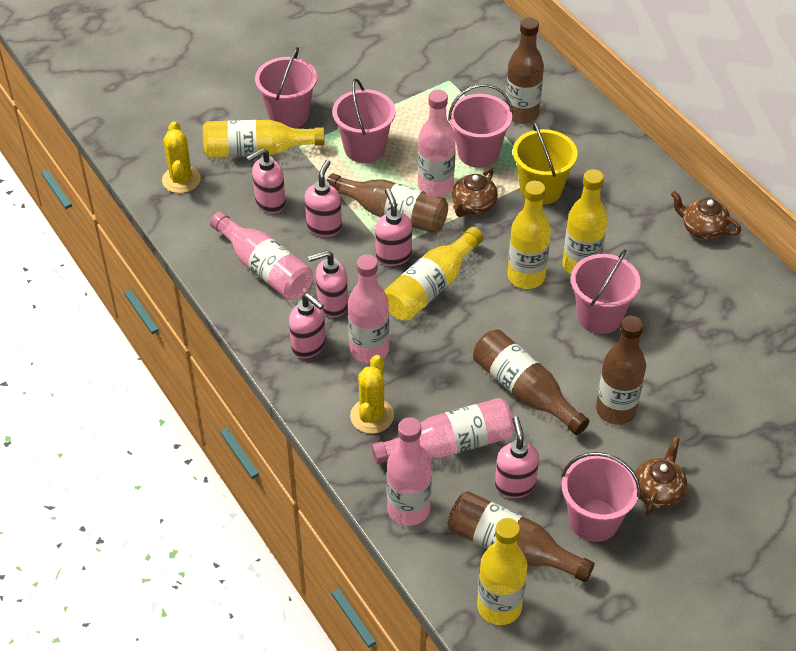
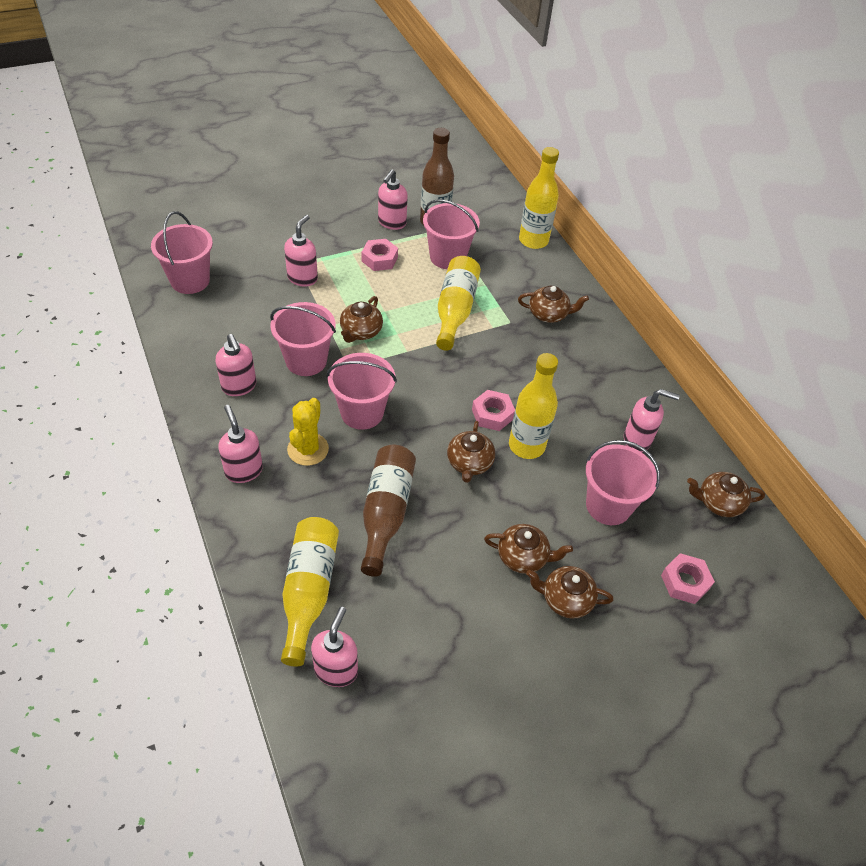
brown bottle: 5 -> 2
brown teapot: 3 -> 6
pink bottle: 5 -> 0
pink nut: 0 -> 3
yellow bottle: 5 -> 4
yellow bucket: 1 -> 0
yellow cactus: 2 -> 1

